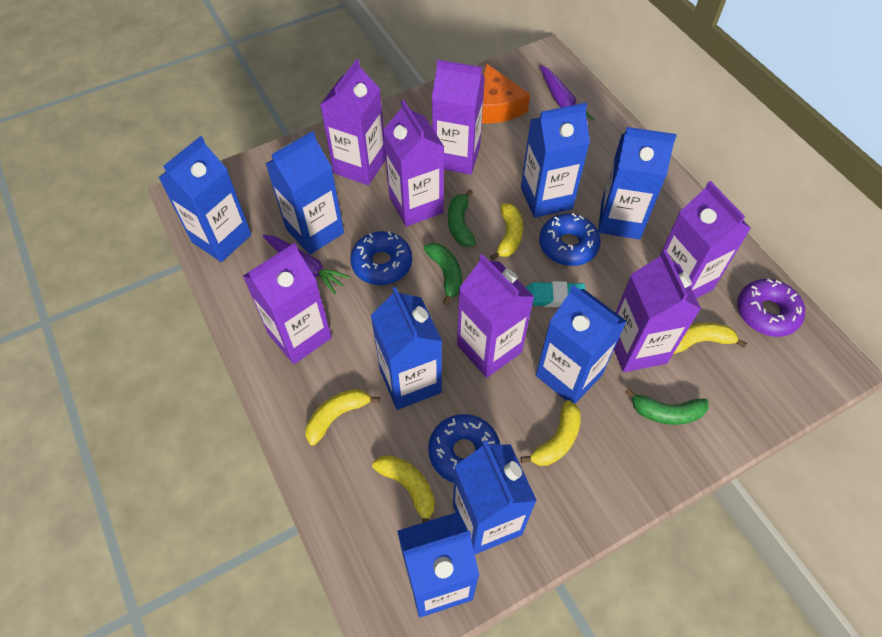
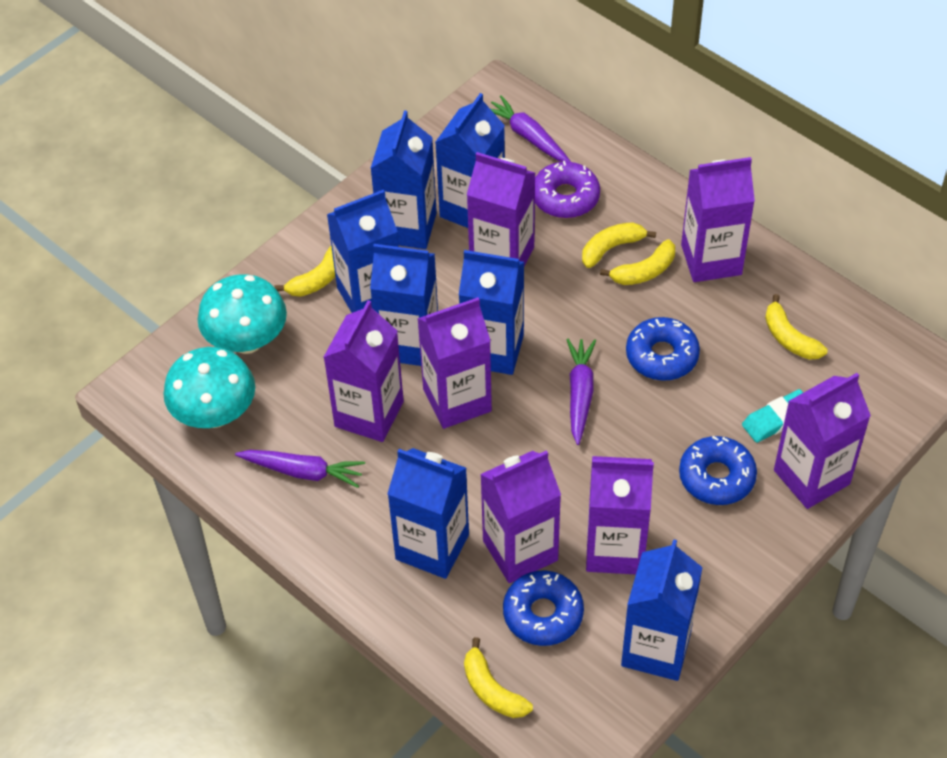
blue carton: 8 -> 7
green banana: 3 -> 0
orange cheese: 1 -> 0
purple carrot: 2 -> 3
turquoise mushroom: 0 -> 2

